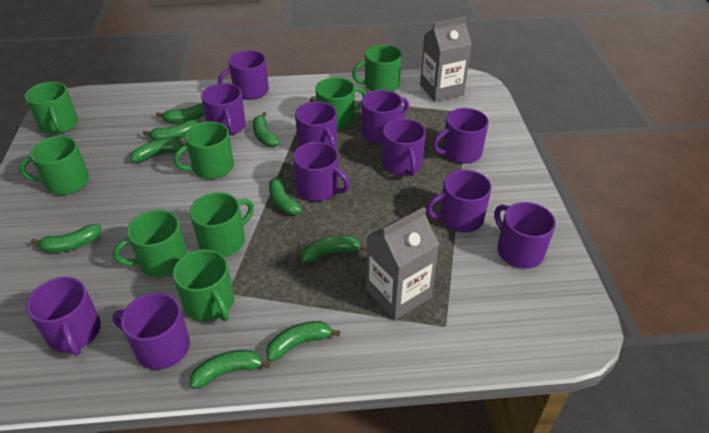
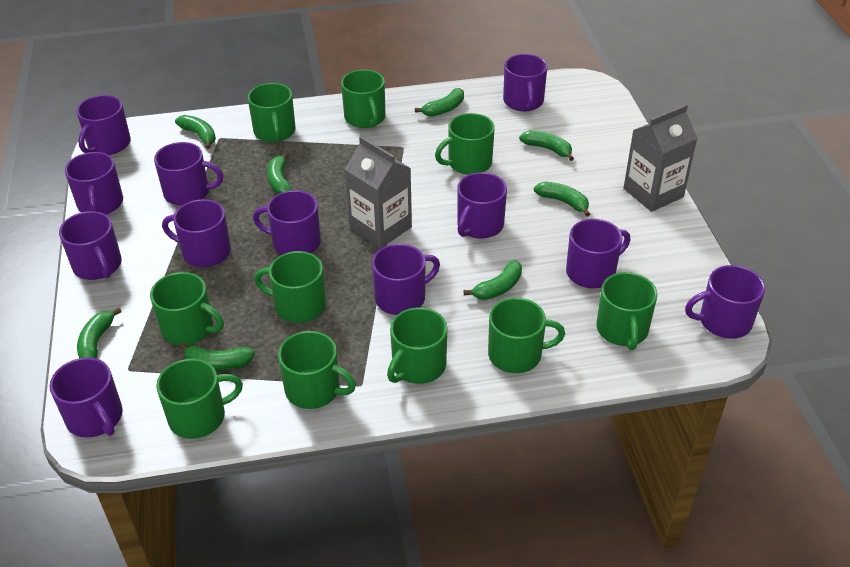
green banana: 9 -> 8
green mug: 8 -> 10
purple mug: 11 -> 12

